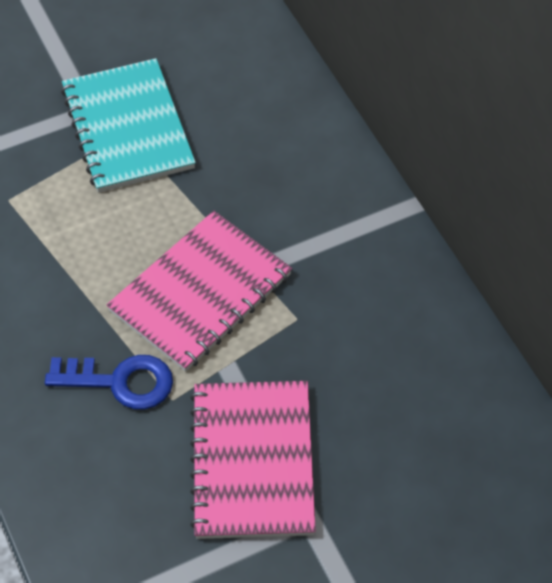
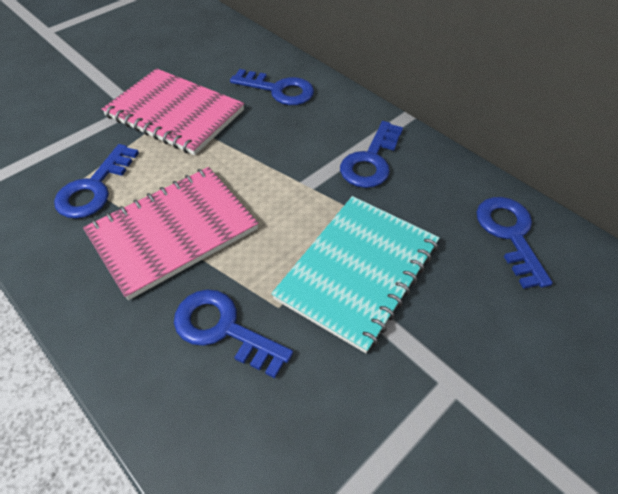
blue key: 1 -> 5

